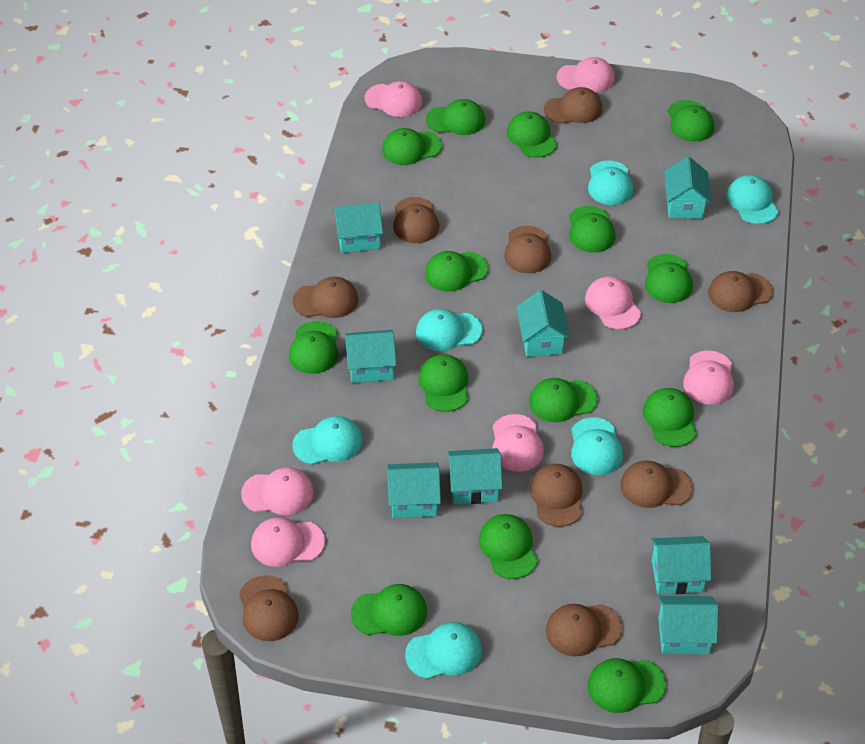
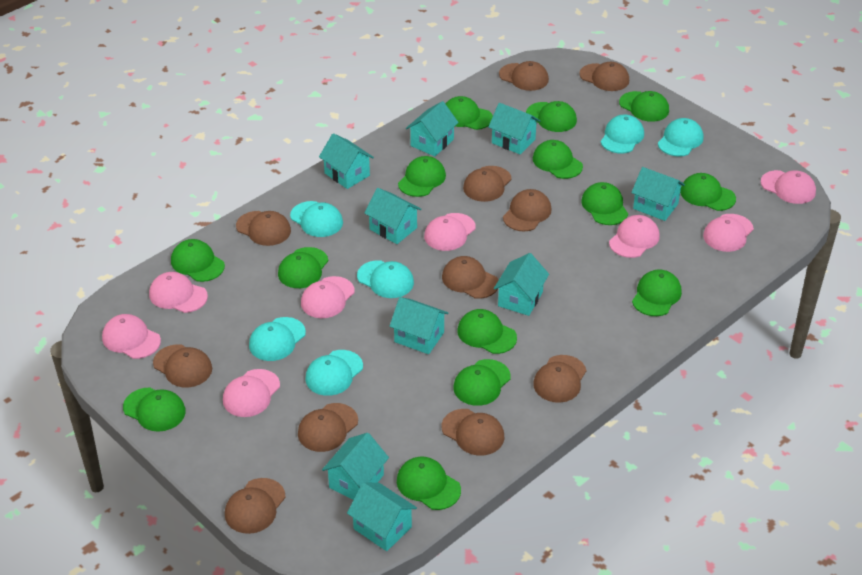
brown cap: 9 -> 11
pink cap: 7 -> 8
turquoise house: 8 -> 9

